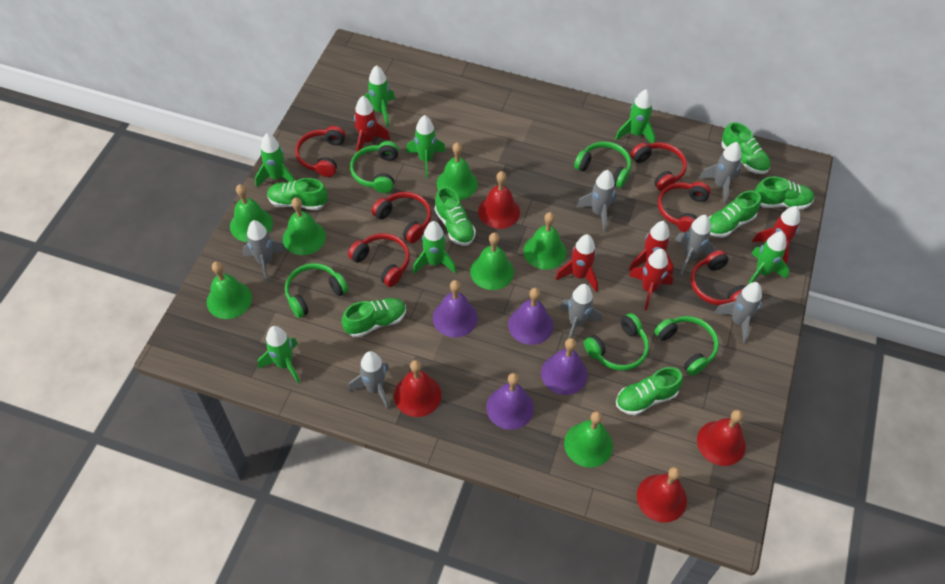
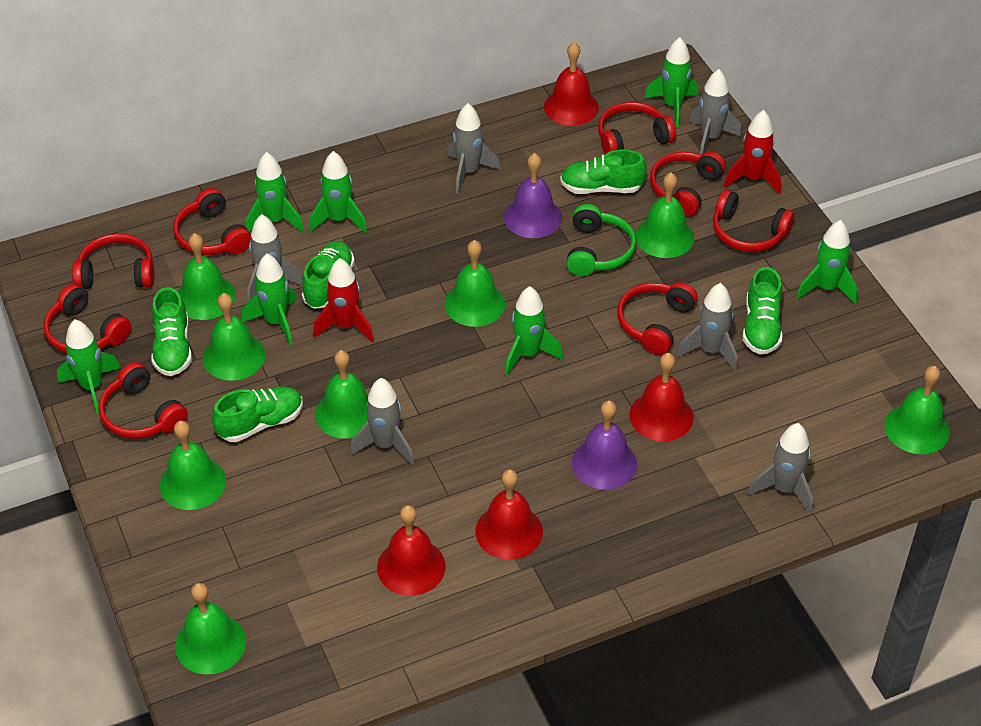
green bell: 7 -> 8
green headphones: 5 -> 1
green shoe: 7 -> 5
grey rocket: 7 -> 6
purple bell: 4 -> 2
red headphones: 6 -> 8
red rocket: 5 -> 2

